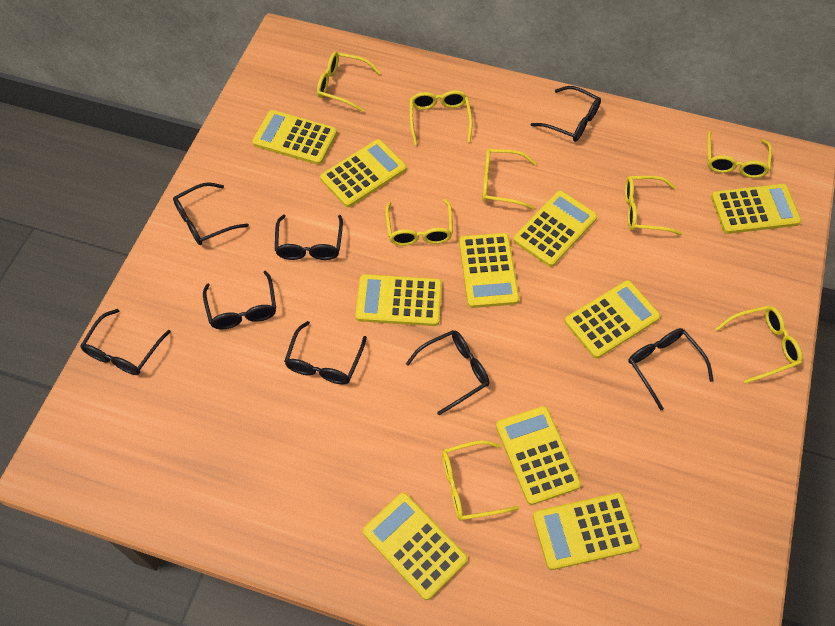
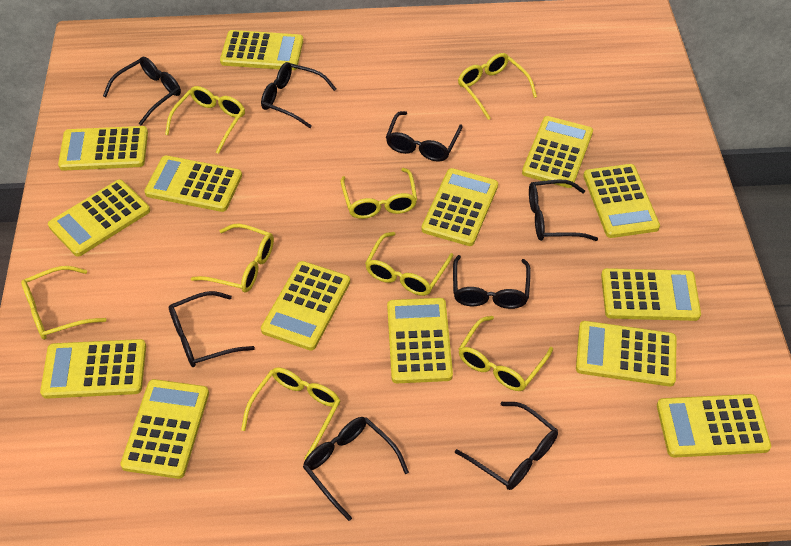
yellow calculator: 10 -> 14

